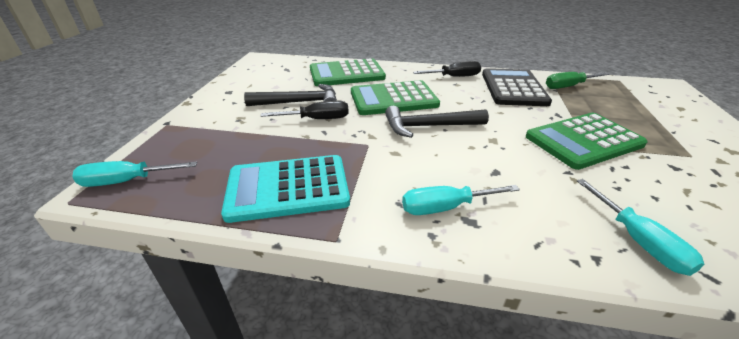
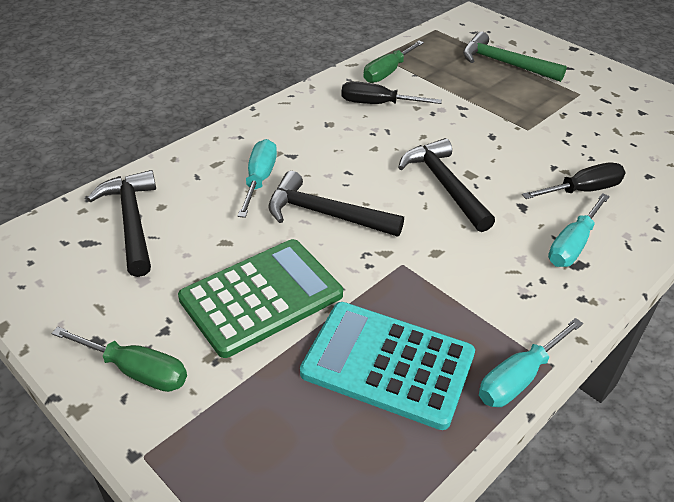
black calculator: 1 -> 0
black hammer: 2 -> 3
green calculator: 3 -> 1
green hammer: 0 -> 1
green screwdriver: 1 -> 2

